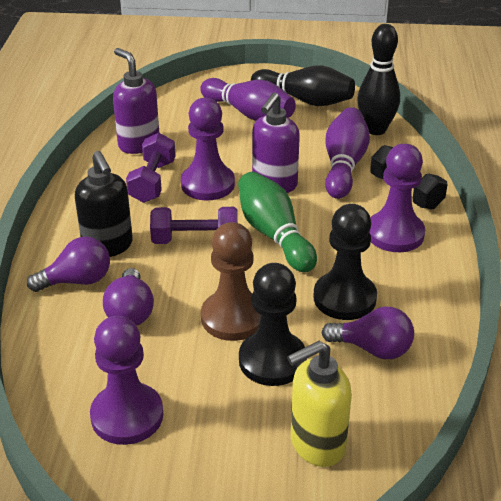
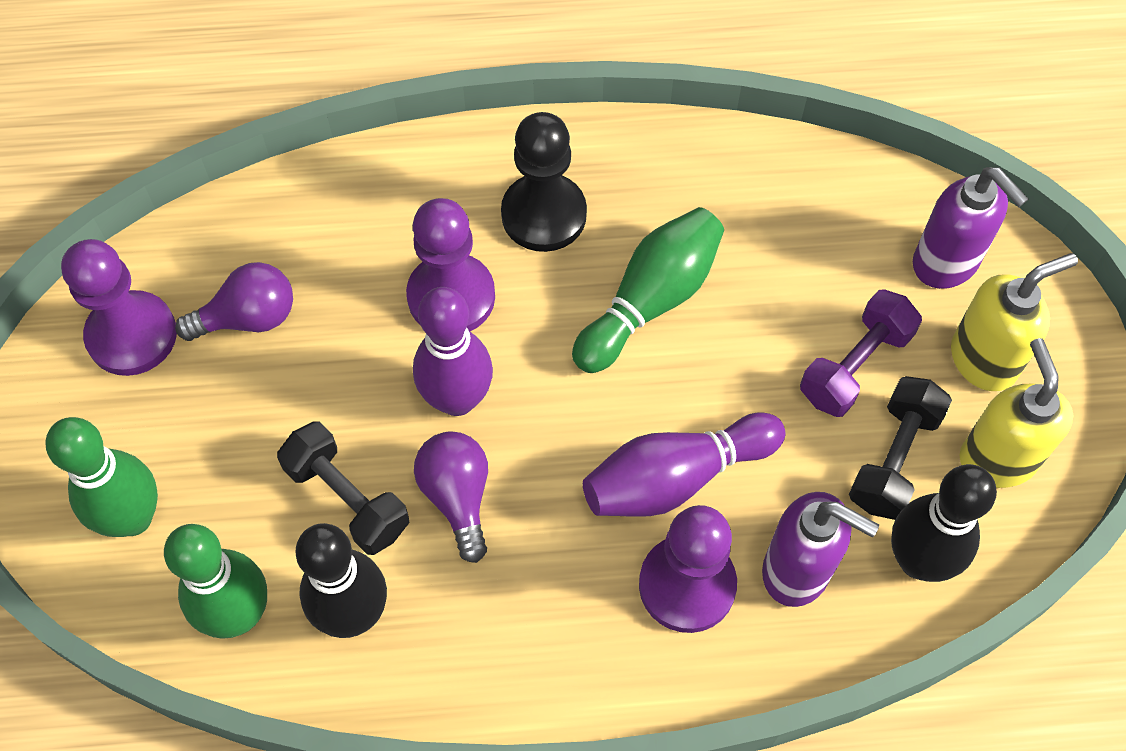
black dumbbell: 1 -> 2
black pawn: 2 -> 1
black soap dispenser: 1 -> 0
brown pawn: 1 -> 0
green bowling pin: 1 -> 3
purple dumbbell: 2 -> 1
purple light bulb: 3 -> 2
yellow soap dispenser: 1 -> 2

